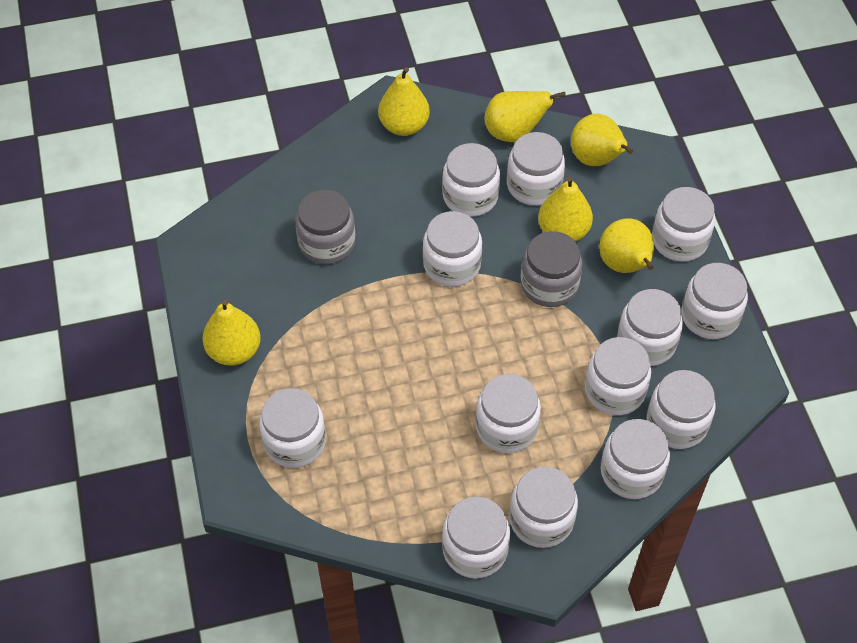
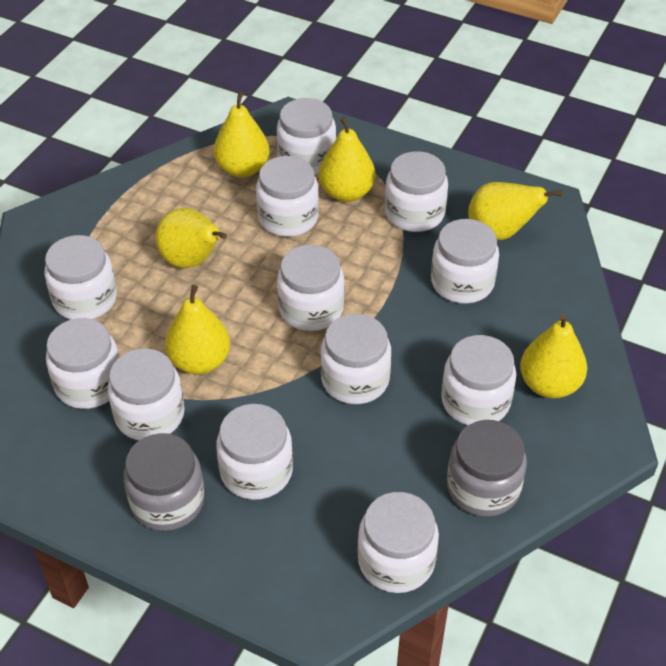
white jar: 13 -> 12

